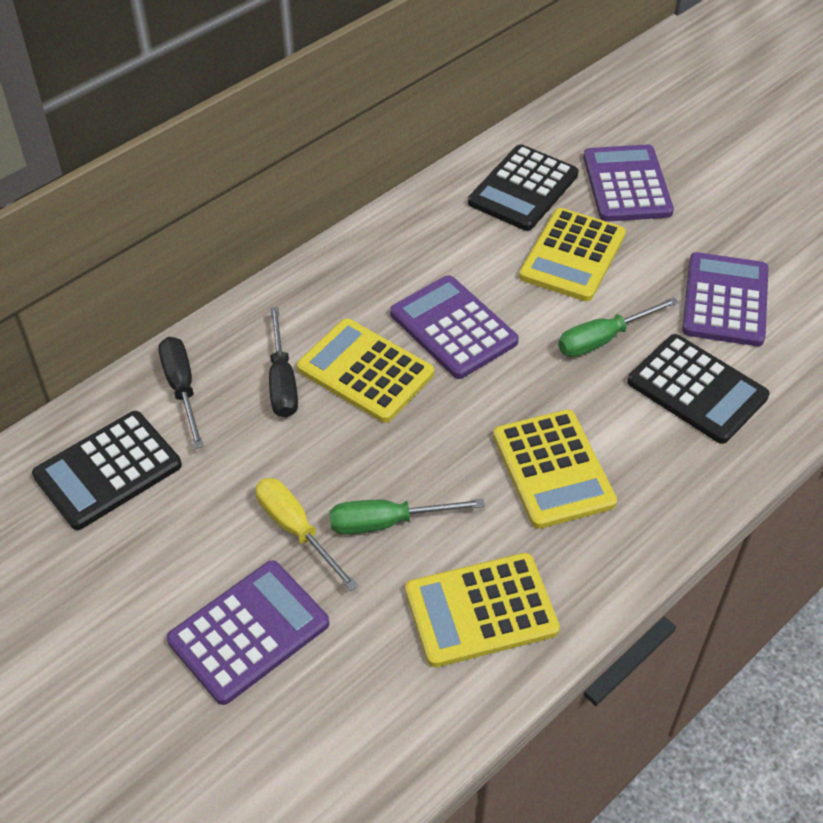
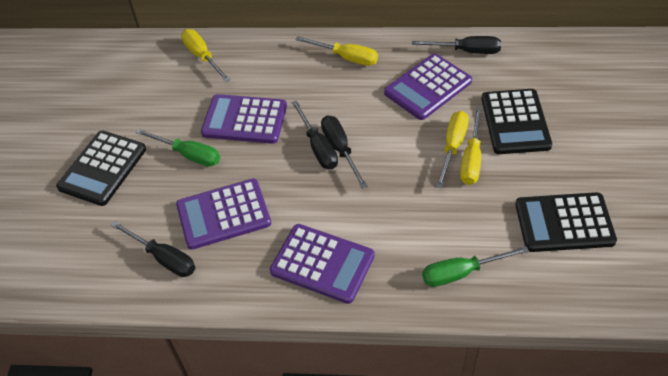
black screwdriver: 2 -> 4
yellow calculator: 4 -> 0
yellow screwdriver: 1 -> 4

